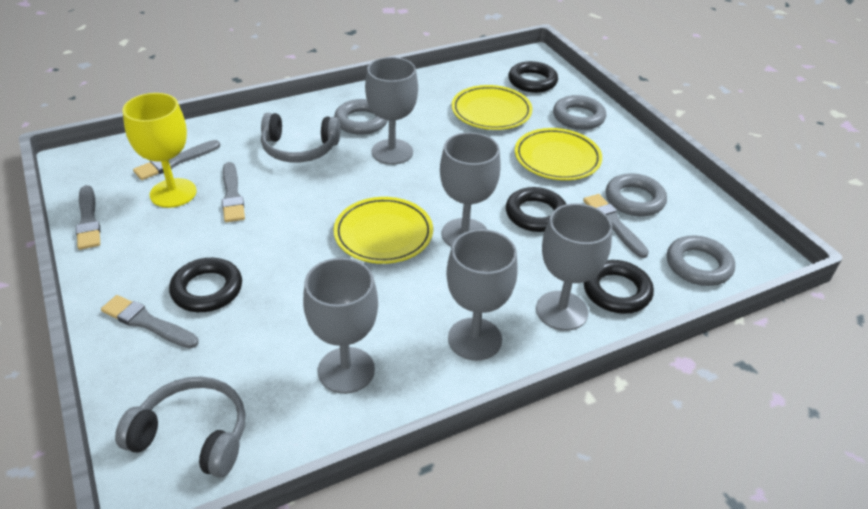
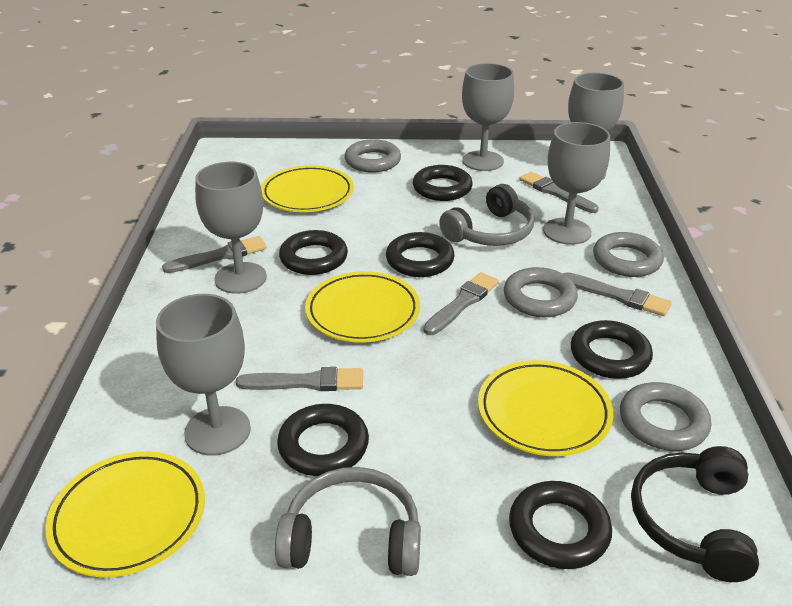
black headphones: 0 -> 1
black ring: 4 -> 6
yellow goblet: 1 -> 0
yellow plate: 3 -> 4

